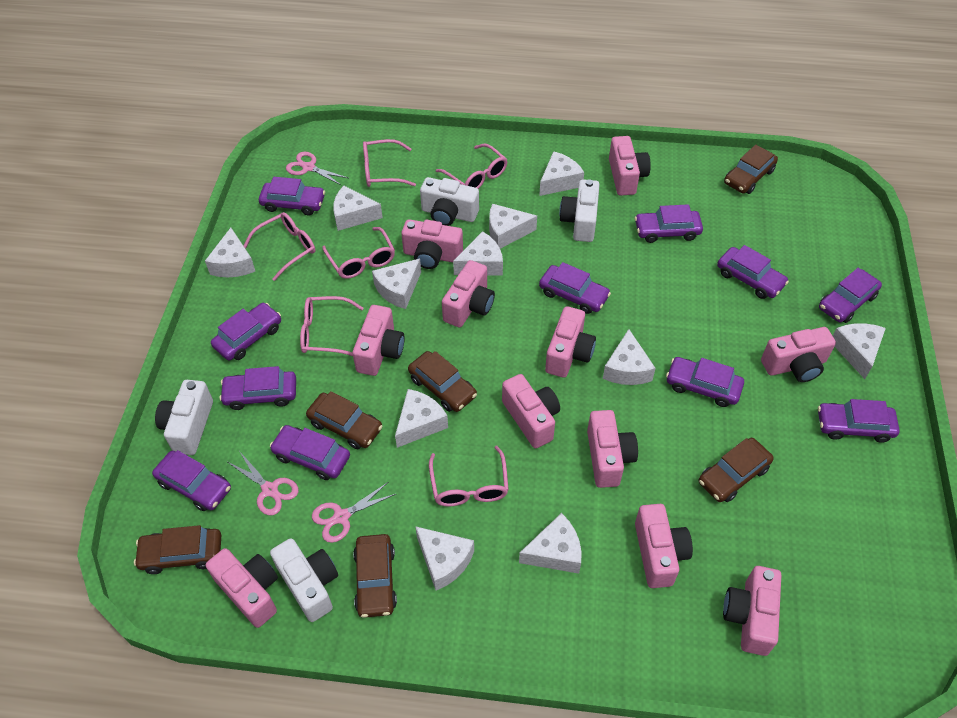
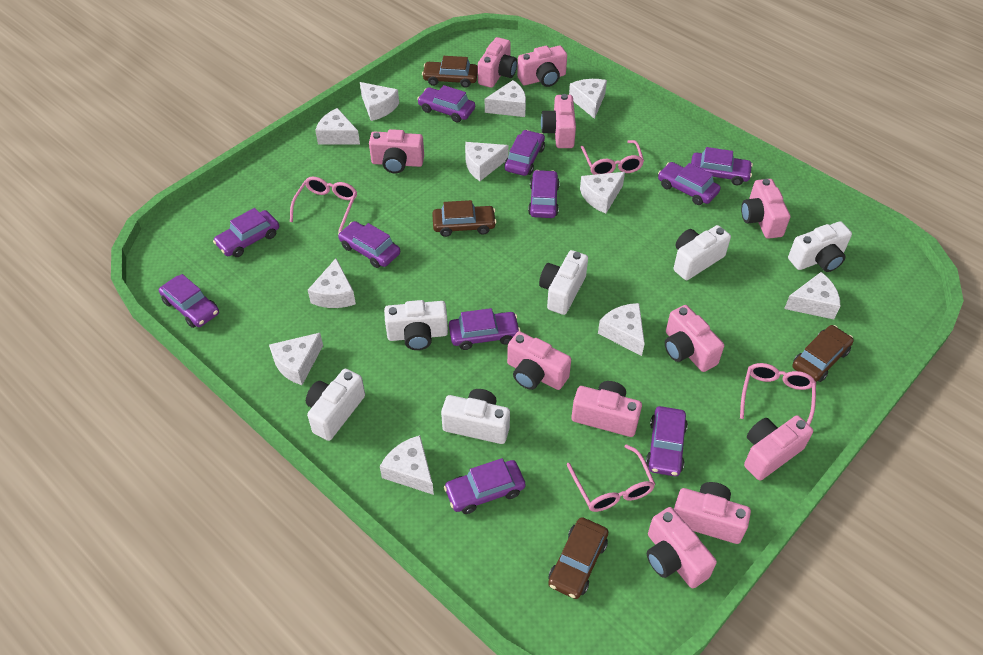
brown car: 6 -> 4
pink glasses: 6 -> 4
pink scissors: 3 -> 0
white camera: 4 -> 6

